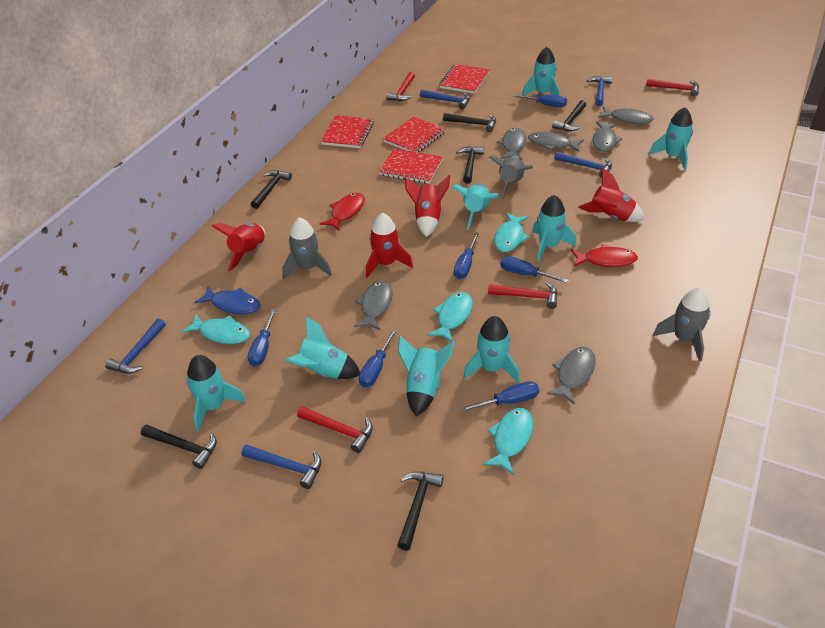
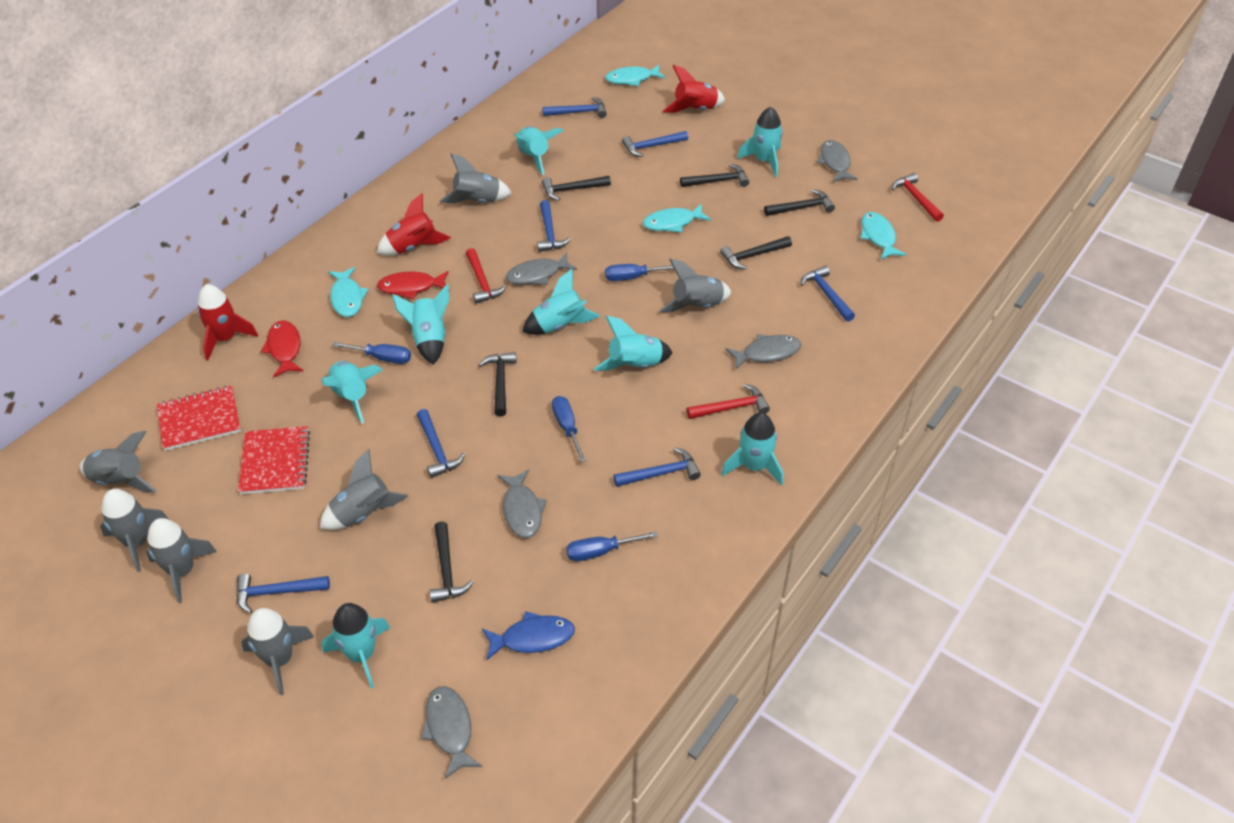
blue hammer: 5 -> 7
blue screwdriver: 6 -> 4
grey fish: 6 -> 5
grey rocket: 3 -> 7
red hammer: 4 -> 3
red notebook: 4 -> 2
red rocket: 4 -> 3

